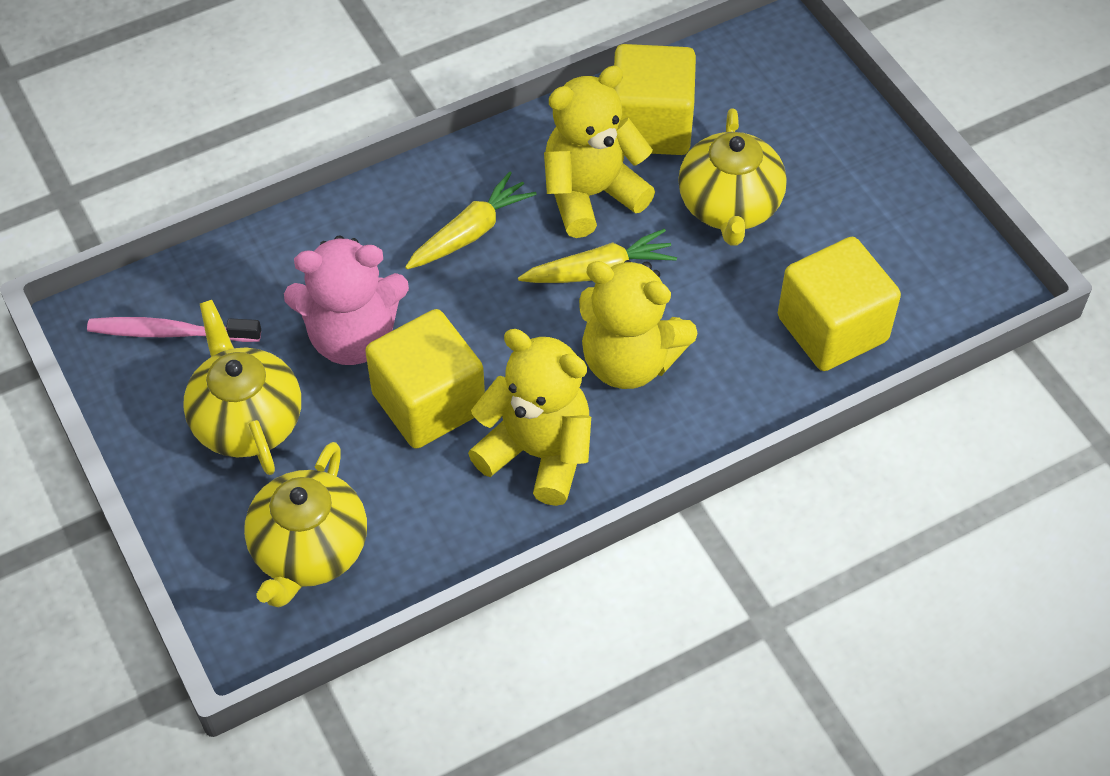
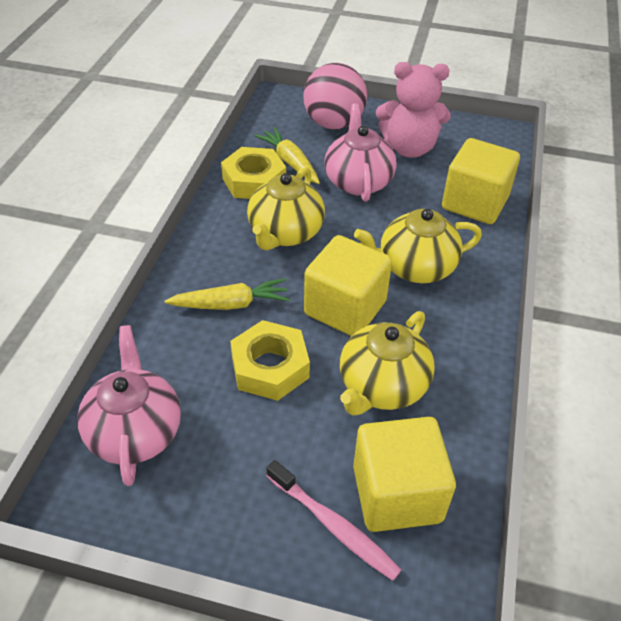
pink ball: 0 -> 1
pink teapot: 0 -> 2
yellow nut: 0 -> 2
yellow teddy bear: 3 -> 0

